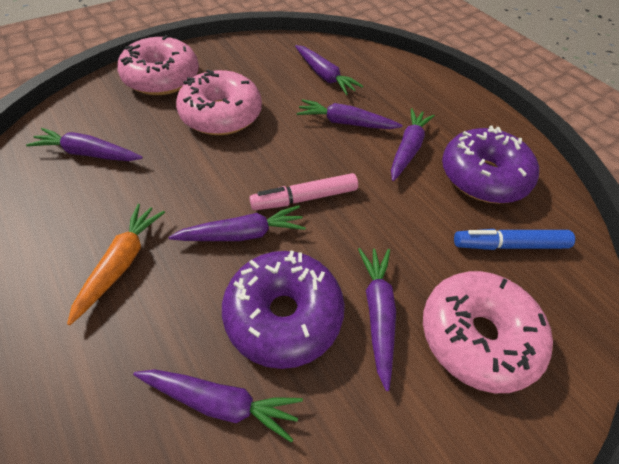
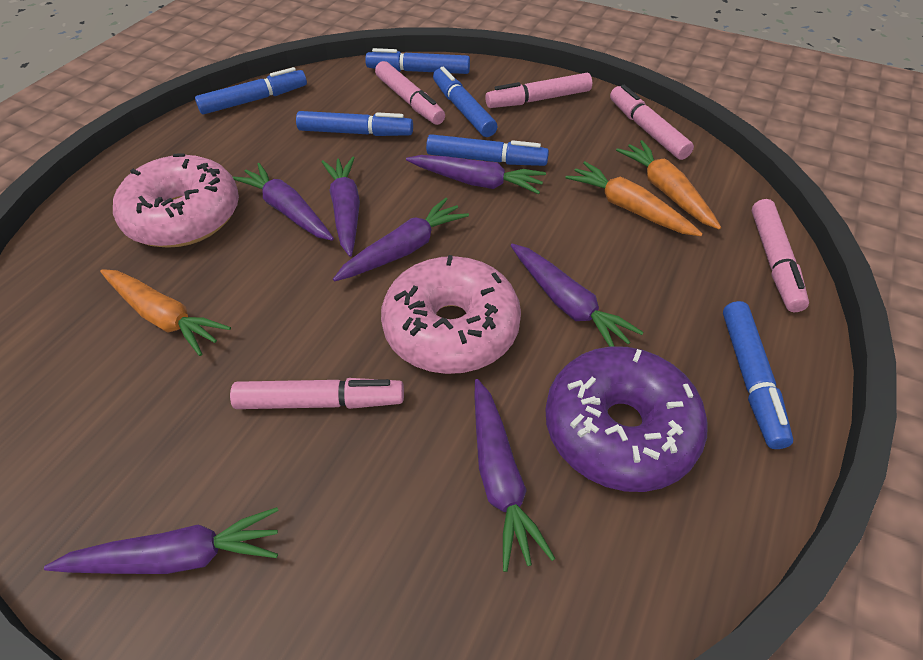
blue marker: 1 -> 6
orange carrot: 1 -> 3
pink donut: 3 -> 2
pink marker: 1 -> 5
purple donut: 2 -> 1

